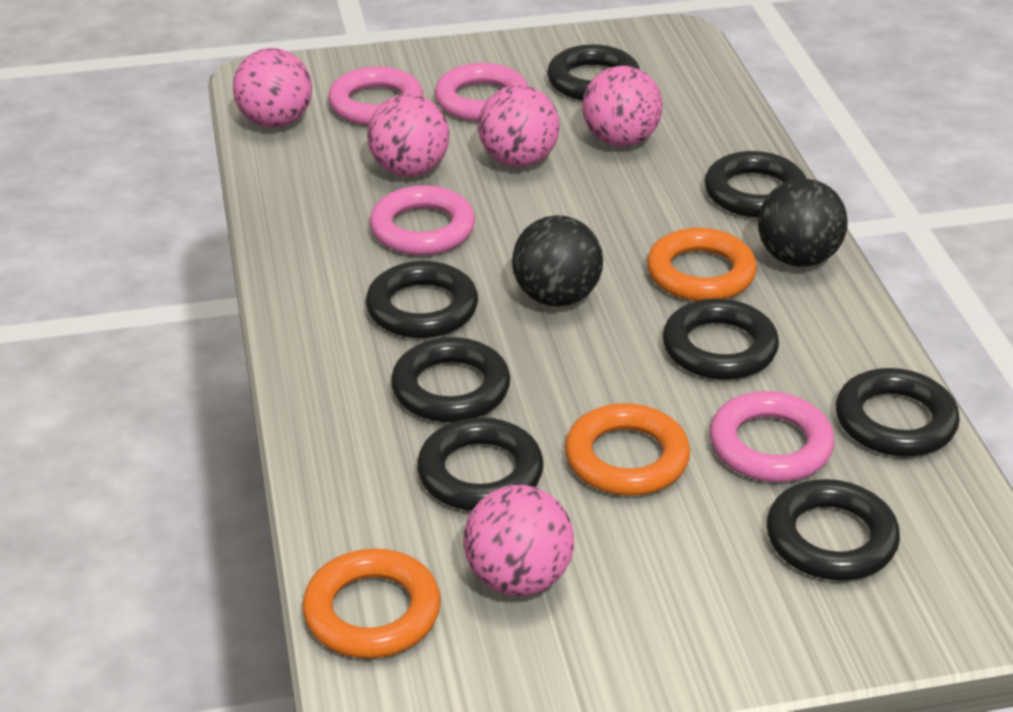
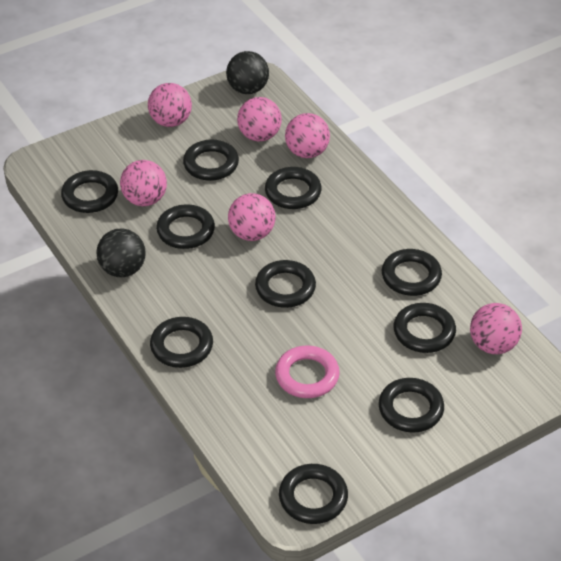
black ring: 8 -> 10
orange ring: 3 -> 0
pink ball: 5 -> 6
pink ring: 4 -> 1

